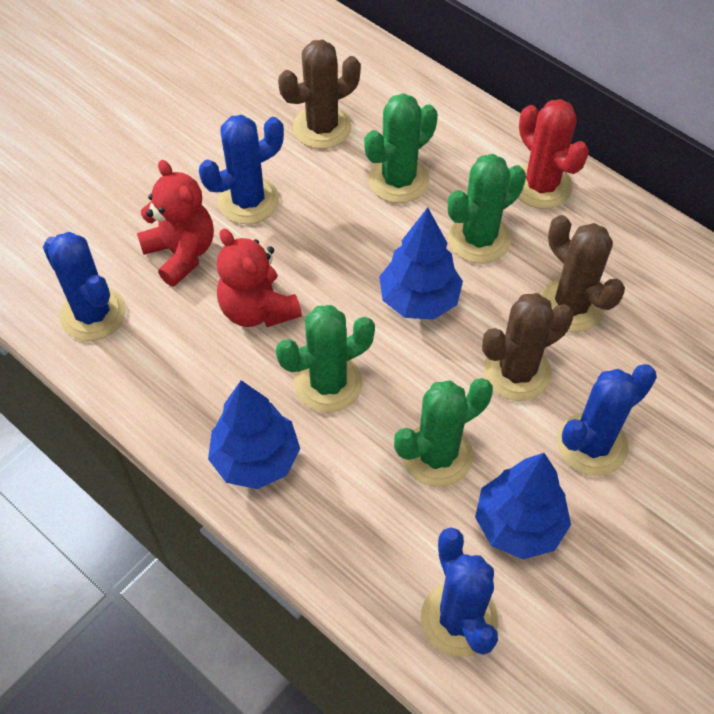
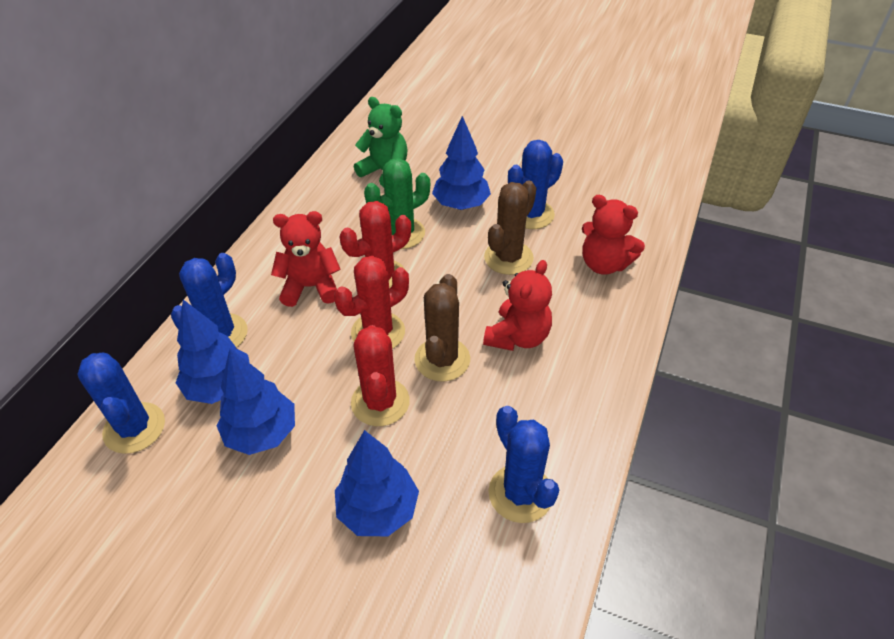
blue tree: 3 -> 4
brown cactus: 3 -> 2
green cactus: 4 -> 1
green teddy bear: 0 -> 1
red cactus: 1 -> 3
red teddy bear: 2 -> 3

